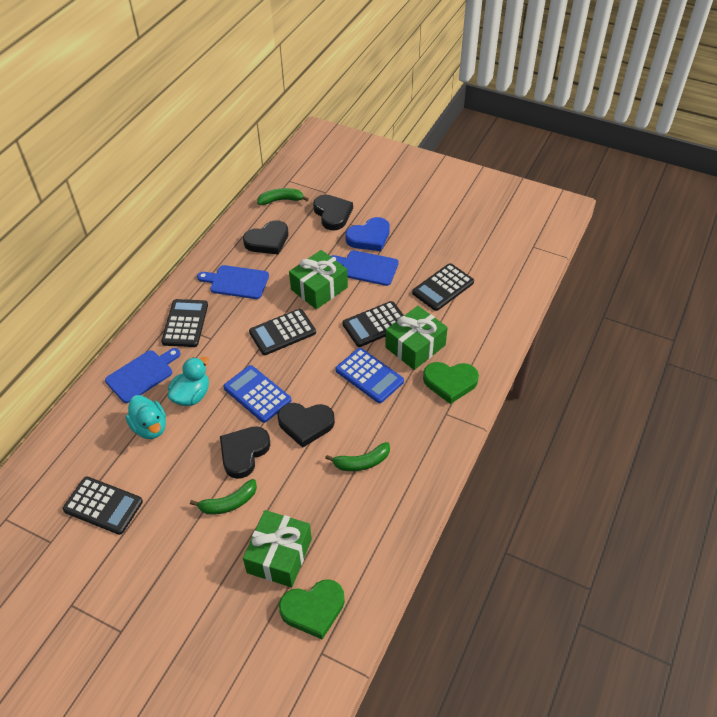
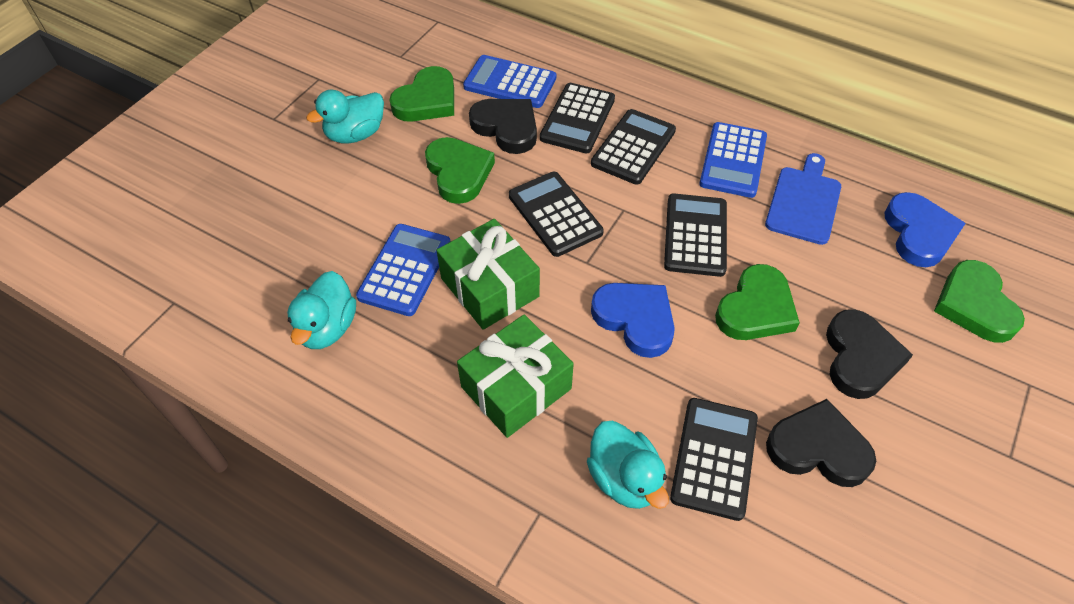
black heart: 4 -> 3
blue calculator: 2 -> 3
blue cutting board: 3 -> 1
blue heart: 1 -> 2
green banana: 3 -> 0
green gift: 3 -> 2
green heart: 2 -> 4
turquoise duck: 2 -> 3

